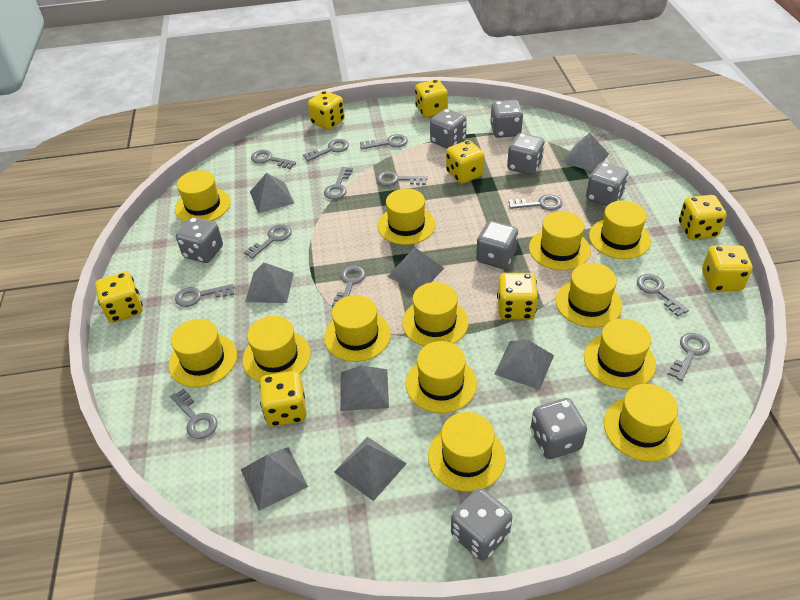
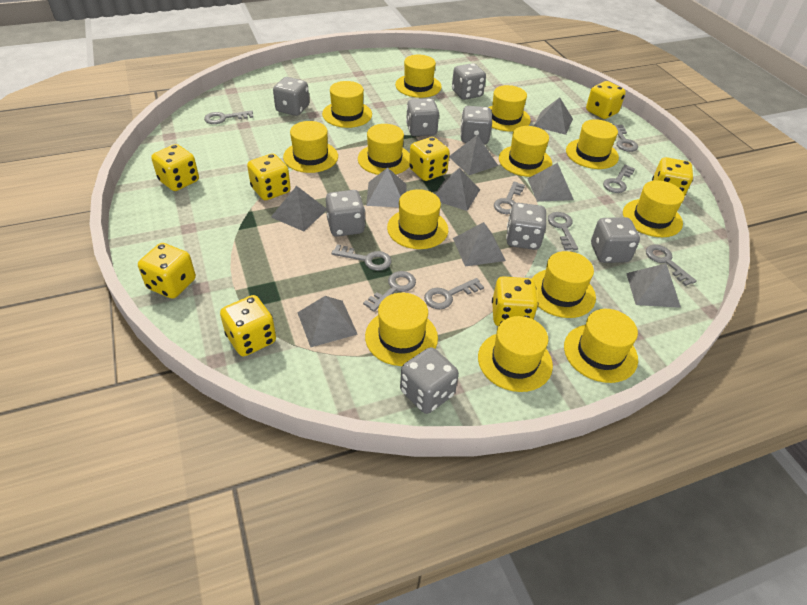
grey key: 12 -> 9
grey pyramid: 8 -> 9

